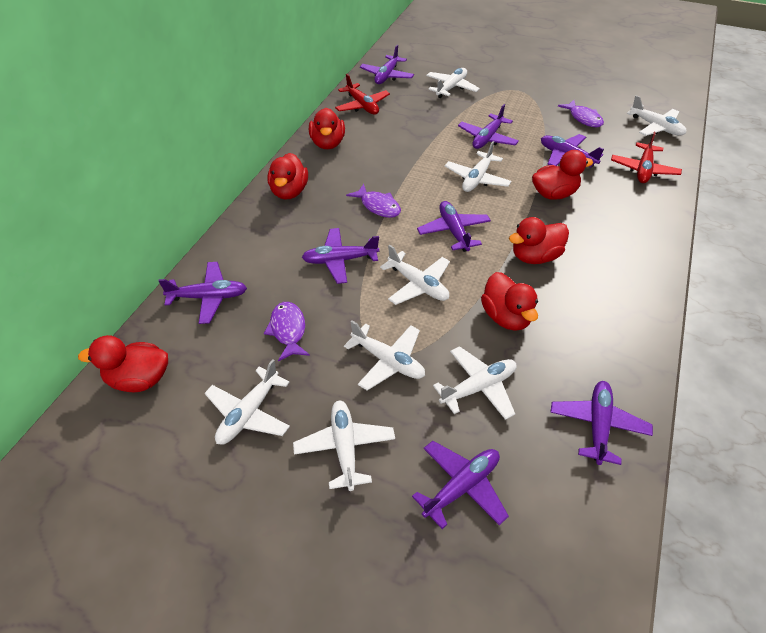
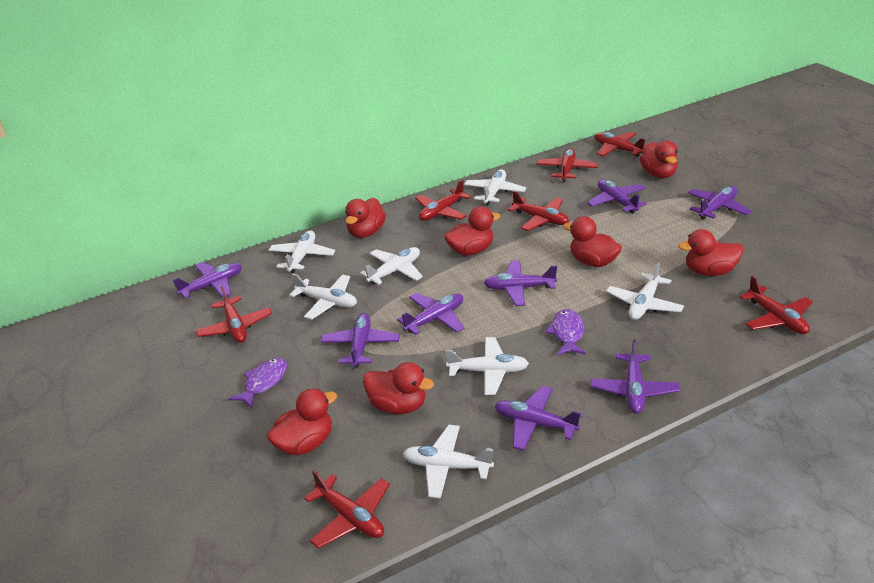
purple fish: 3 -> 2
red duck: 6 -> 7
red plane: 2 -> 7
white plane: 8 -> 7

